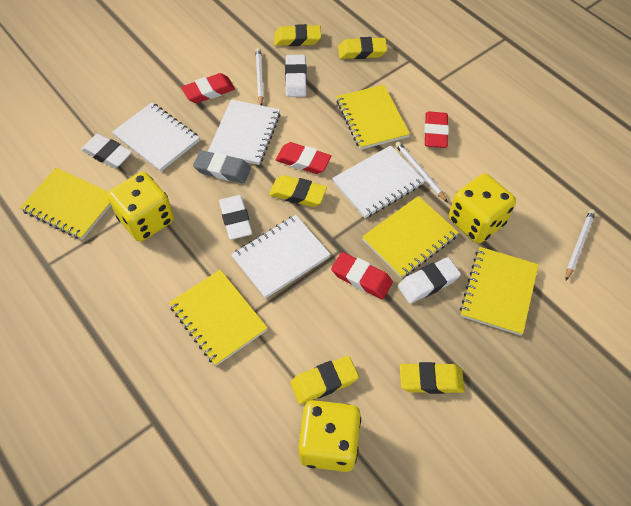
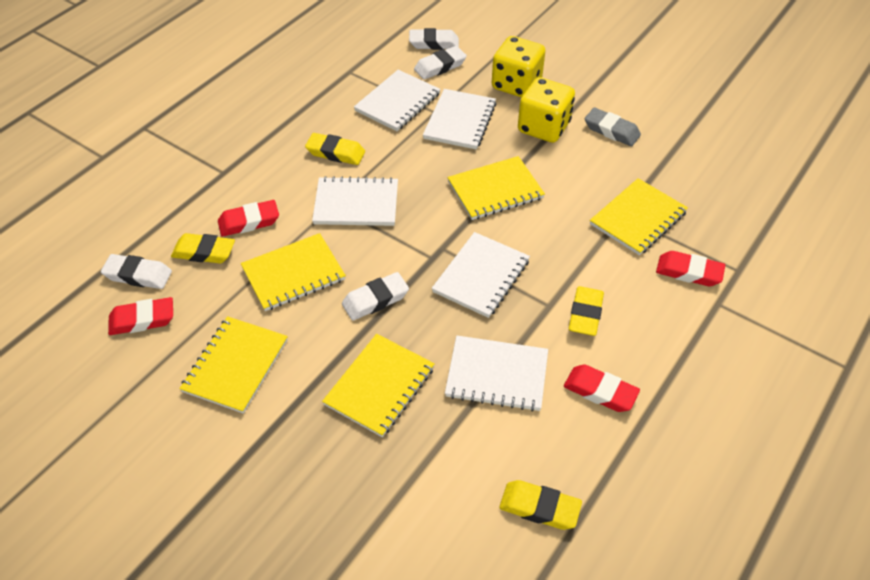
white notebook: 4 -> 5
white pencil: 3 -> 0
yellow dice: 3 -> 2
yellow eraser: 5 -> 4

